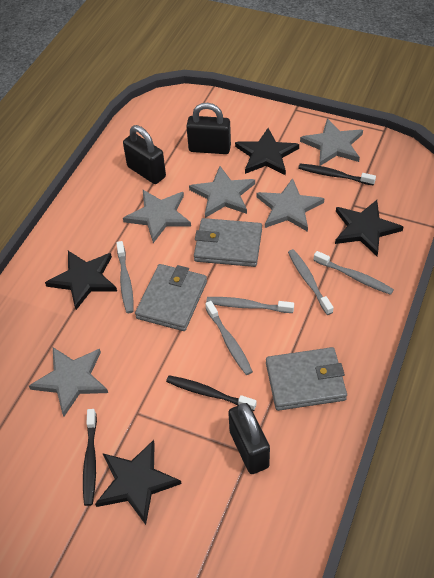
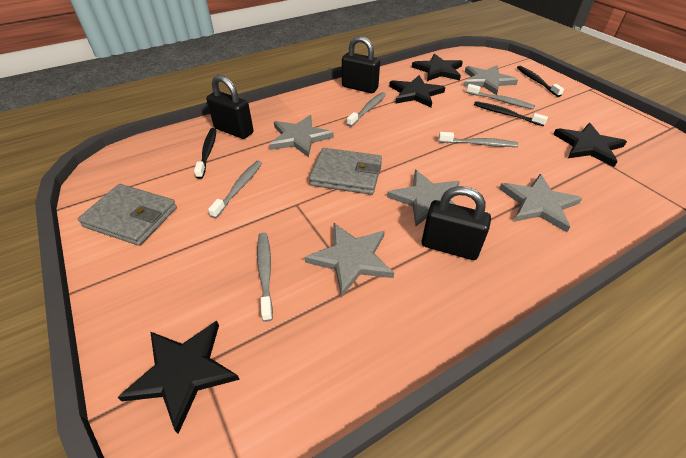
grey wallet: 3 -> 2

